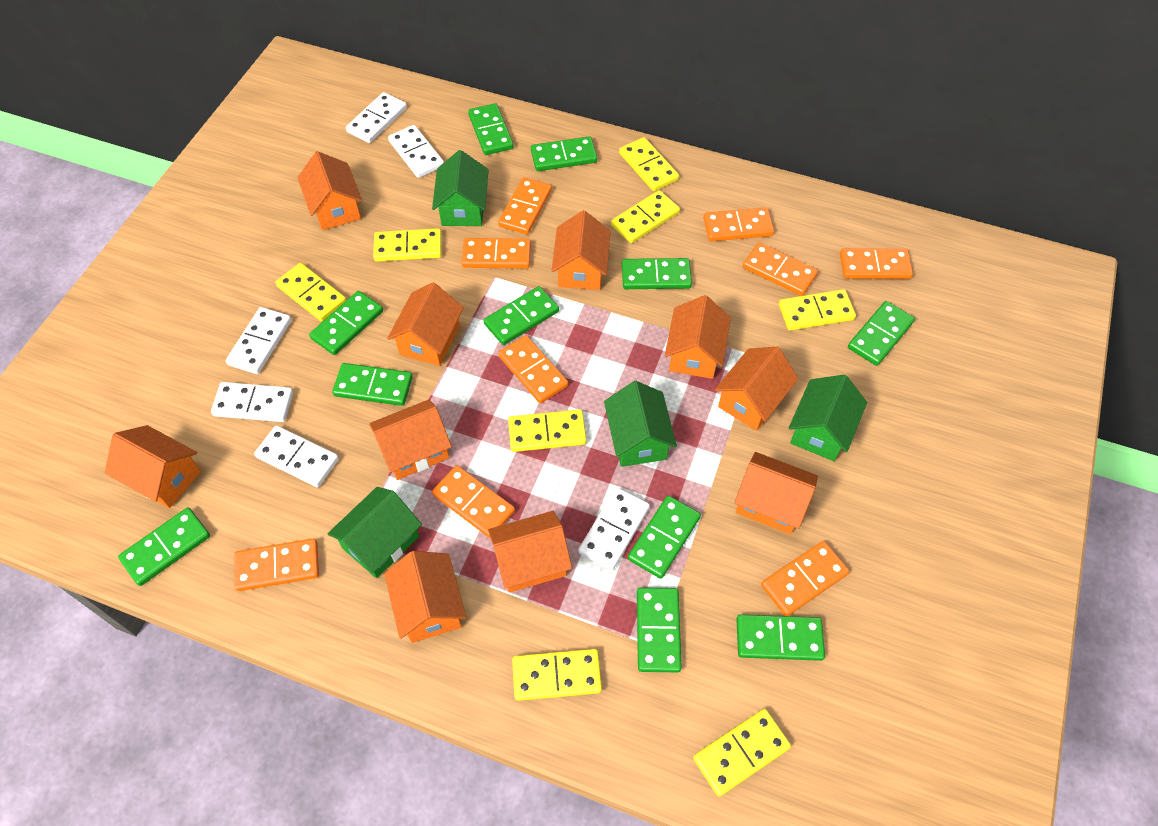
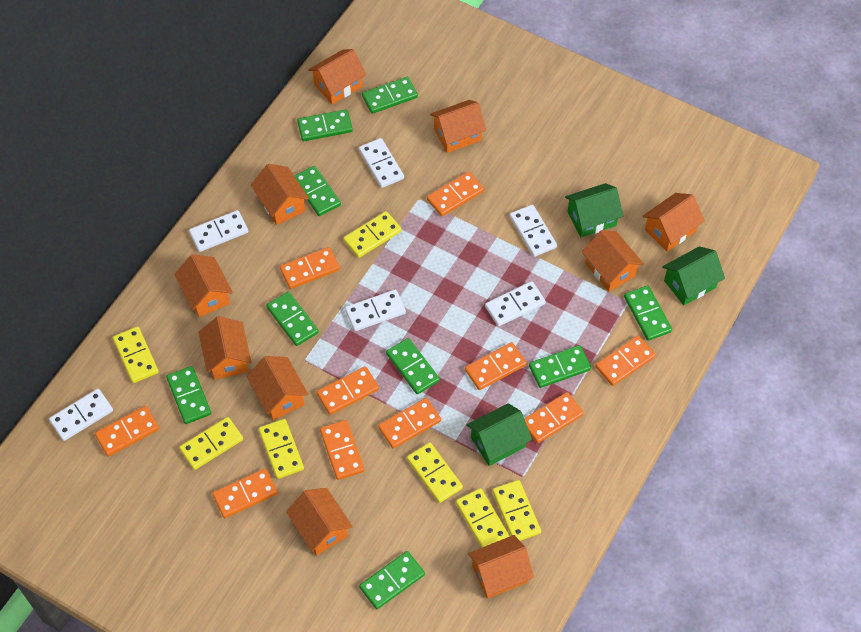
green domino: 11 -> 9
green house: 4 -> 3
orange domino: 9 -> 10
yellow domino: 8 -> 7

